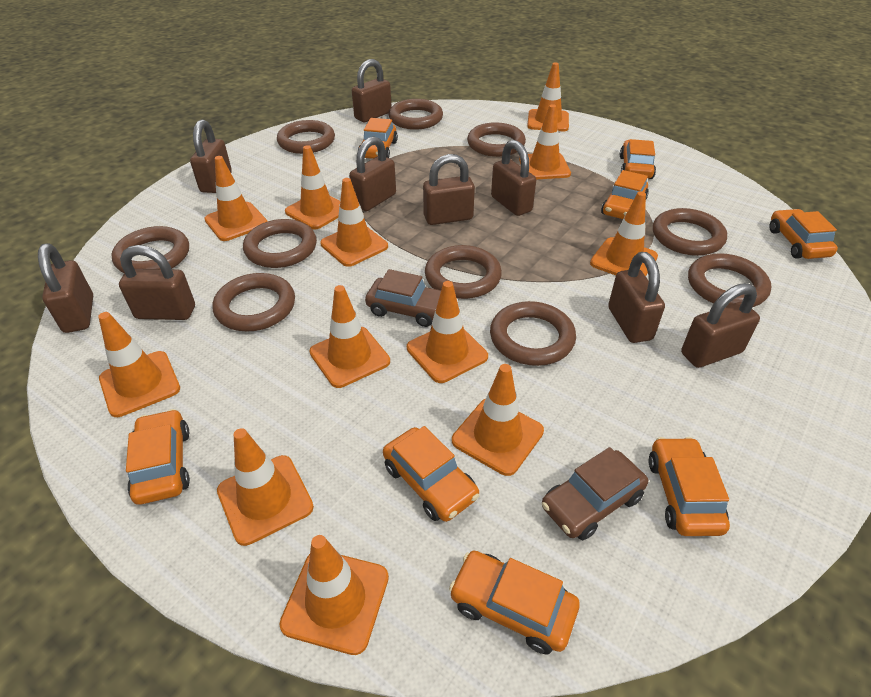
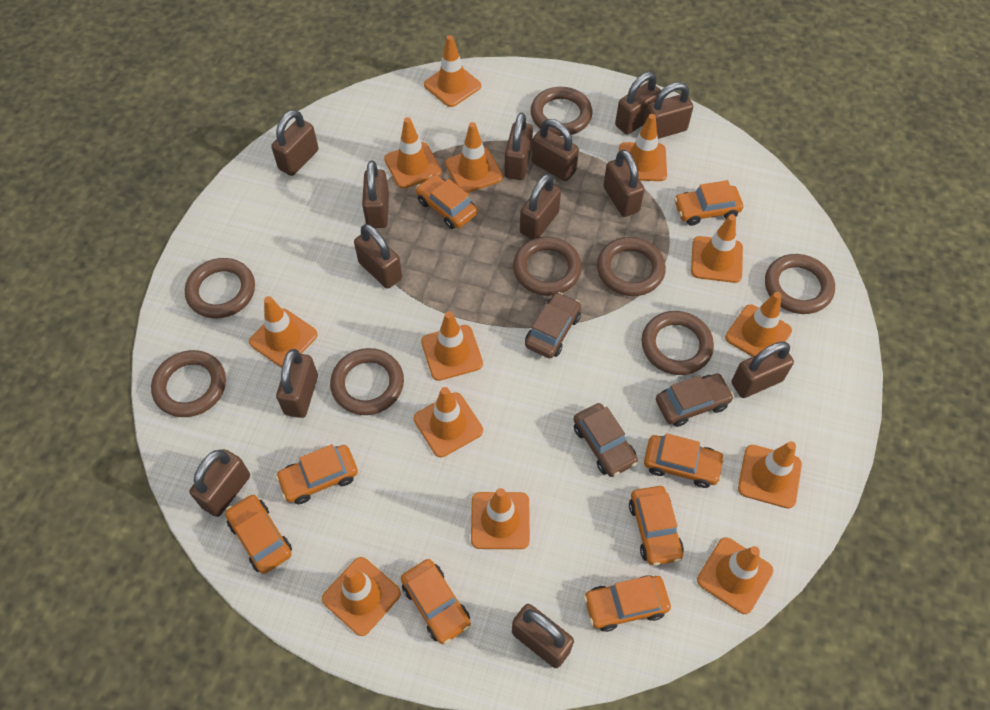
brown car: 2 -> 3
brown padlock: 9 -> 13
brown ring: 10 -> 8
orange traffic cone: 12 -> 13

